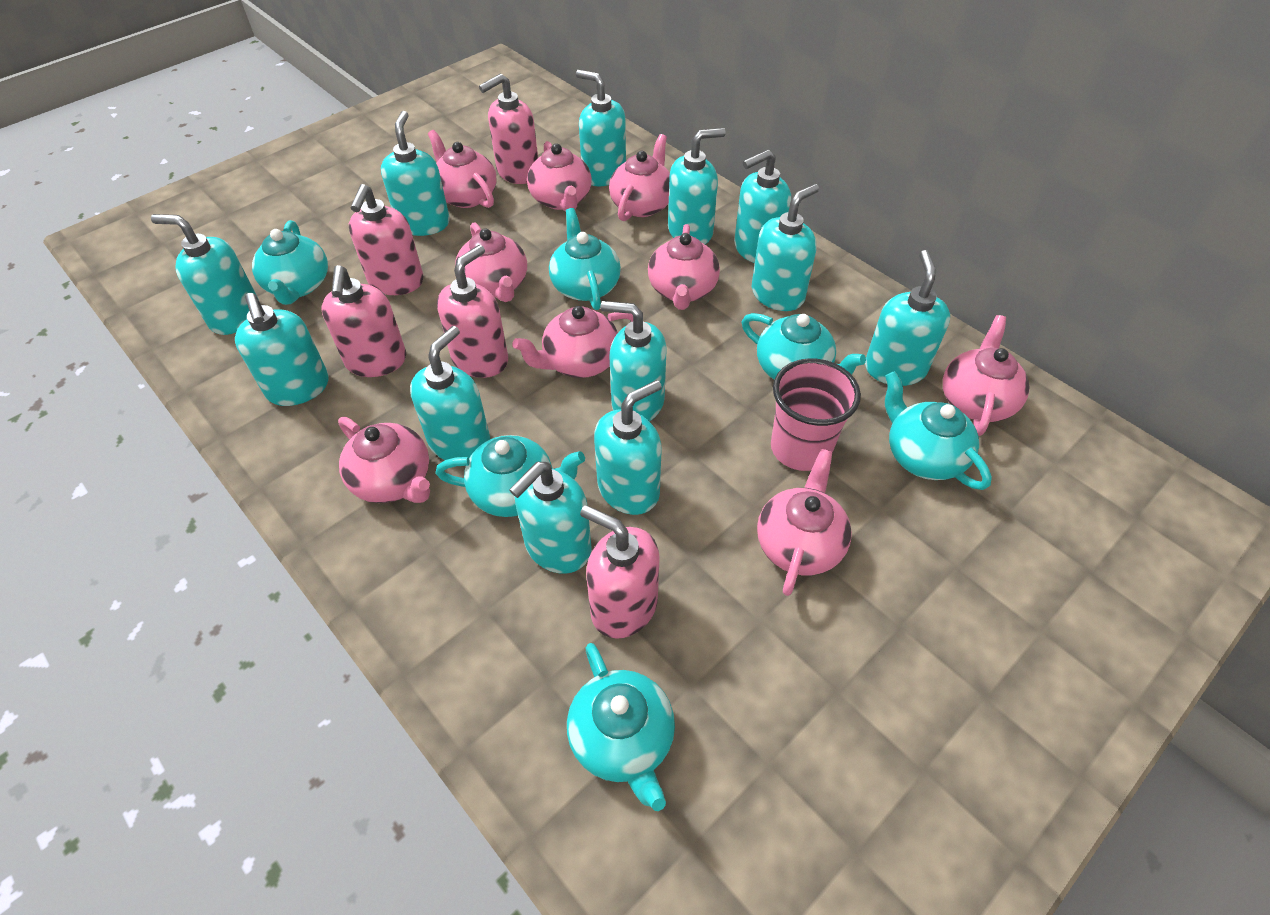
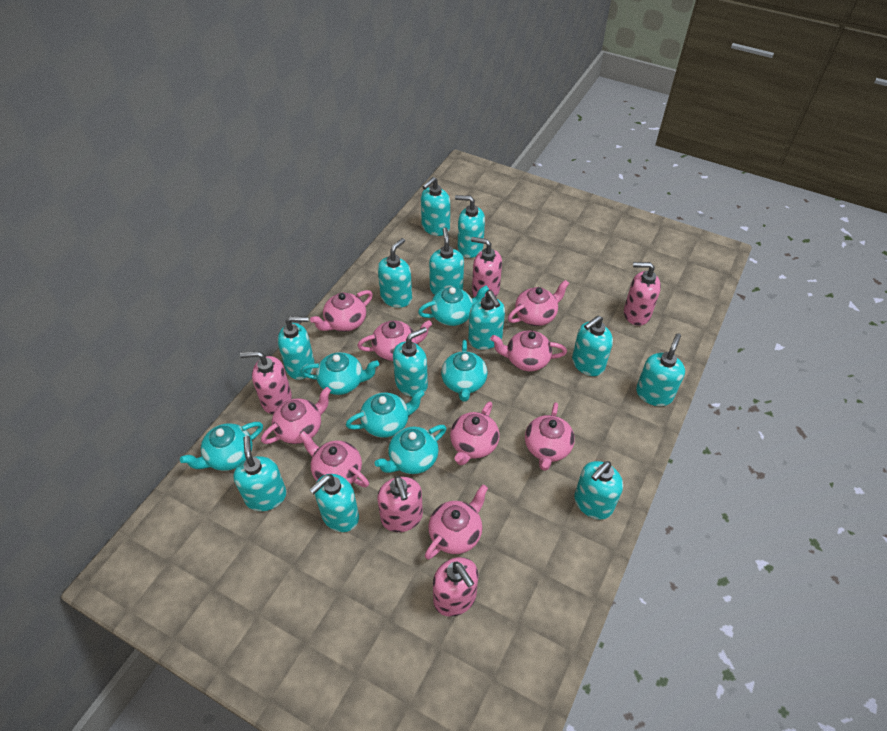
pink cup: 1 -> 0

